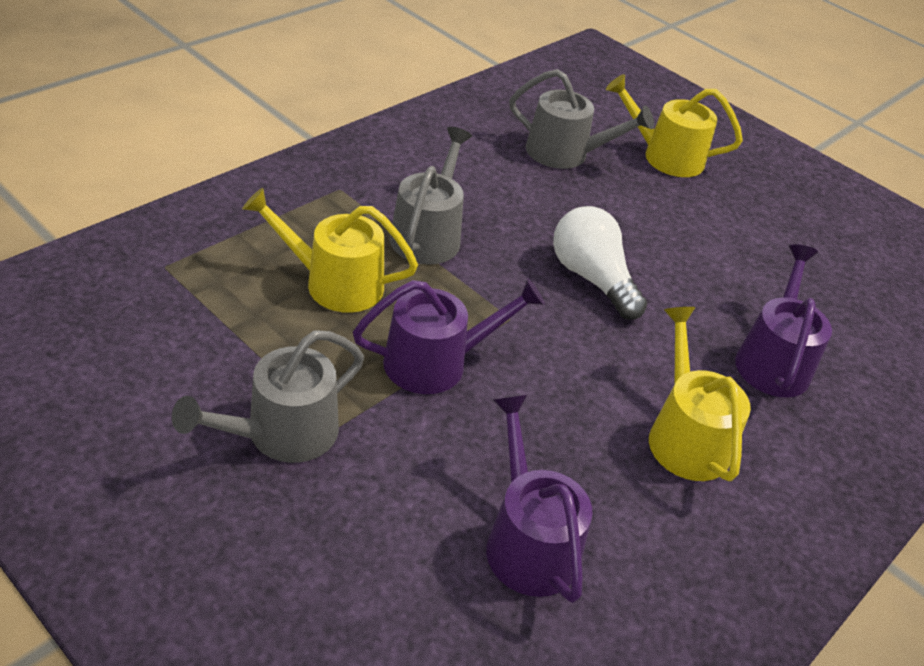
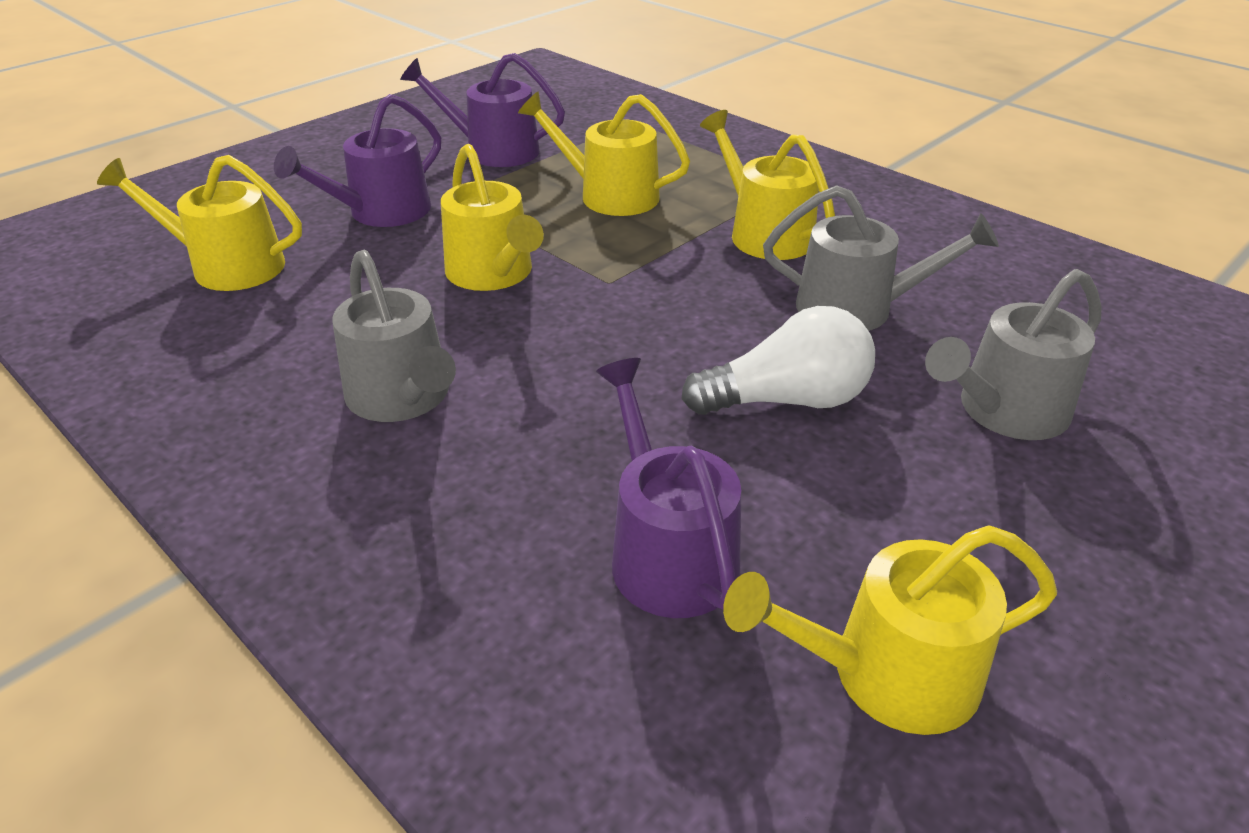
yellow watering can: 3 -> 5

